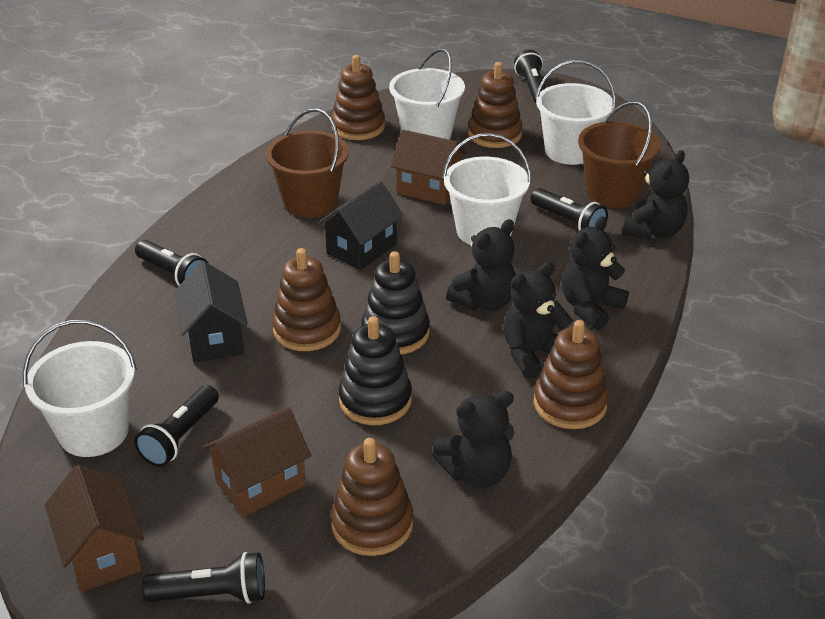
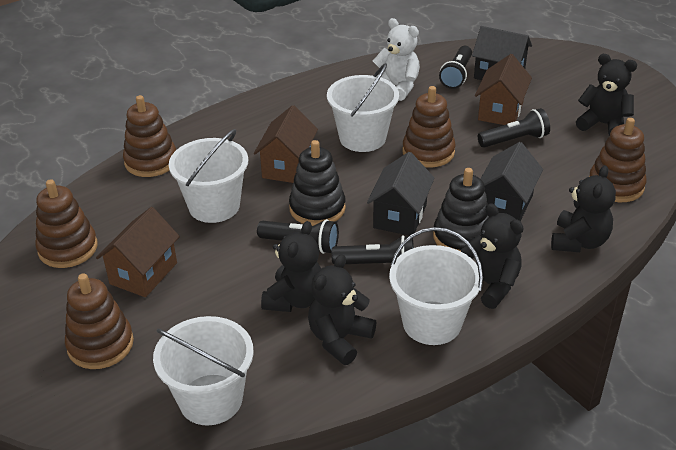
black flashlight: 5 -> 4
black house: 2 -> 3
brown bucket: 2 -> 0
white teddy bear: 0 -> 1

